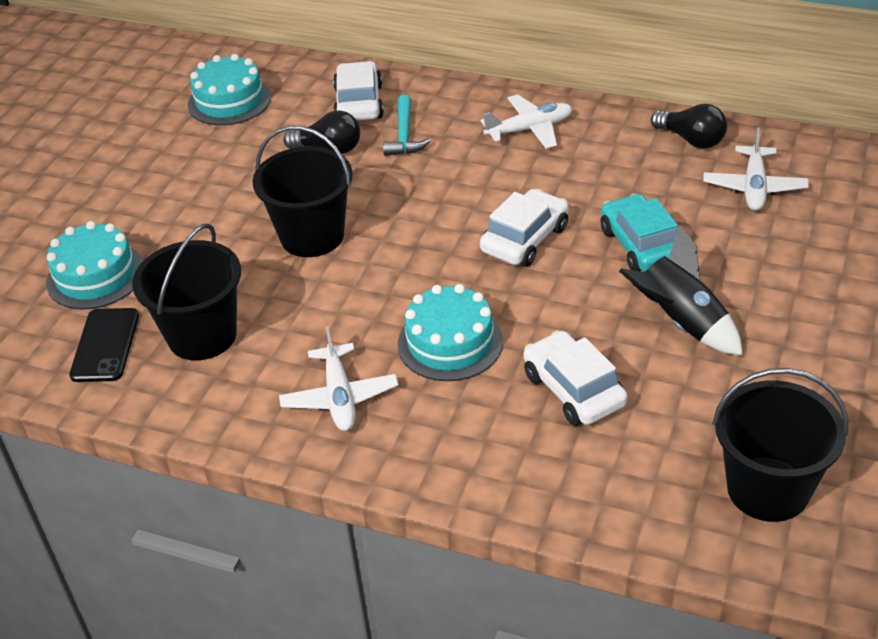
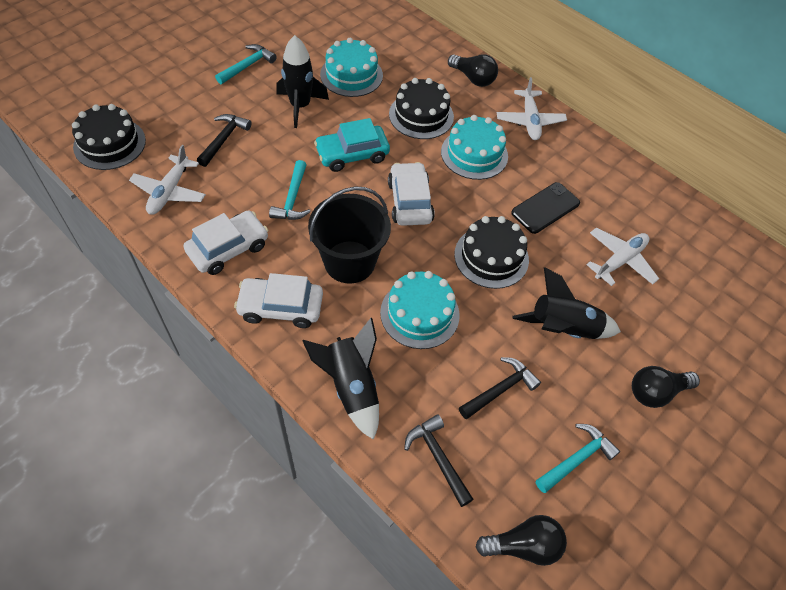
black bucket: 3 -> 1
black cake: 0 -> 3
black hammer: 0 -> 3
black light bulb: 2 -> 3
black rocket: 1 -> 3
turquoise hammer: 1 -> 3

